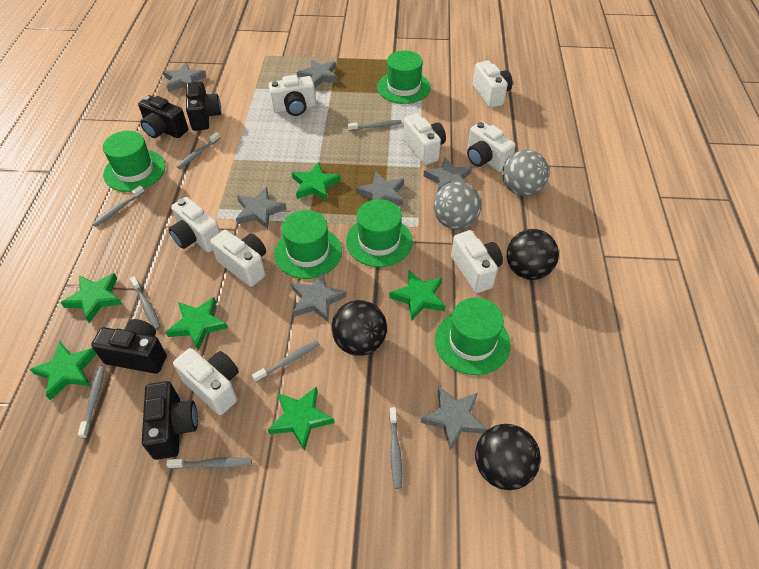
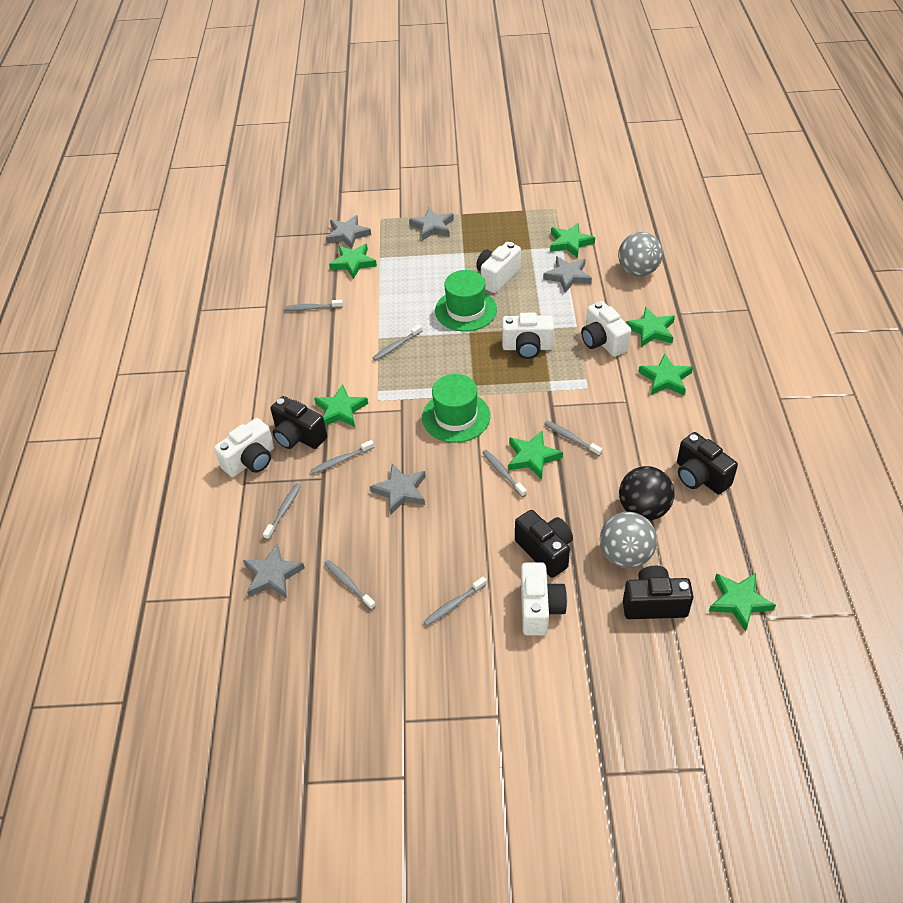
black ball: 3 -> 1
green hat: 5 -> 2
green star: 6 -> 7
grey star: 7 -> 5
white camera: 8 -> 5

